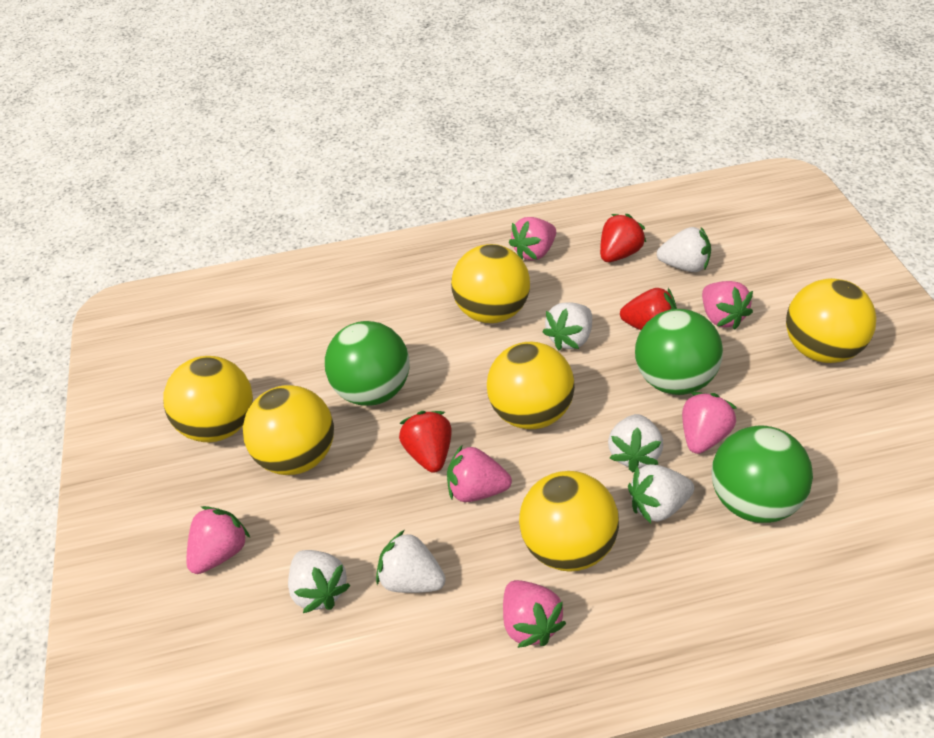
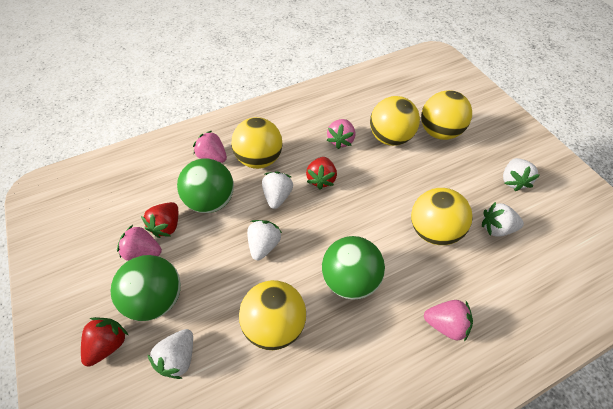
pink strawberry: 6 -> 4
white strawberry: 6 -> 5
yellow ball: 6 -> 5

